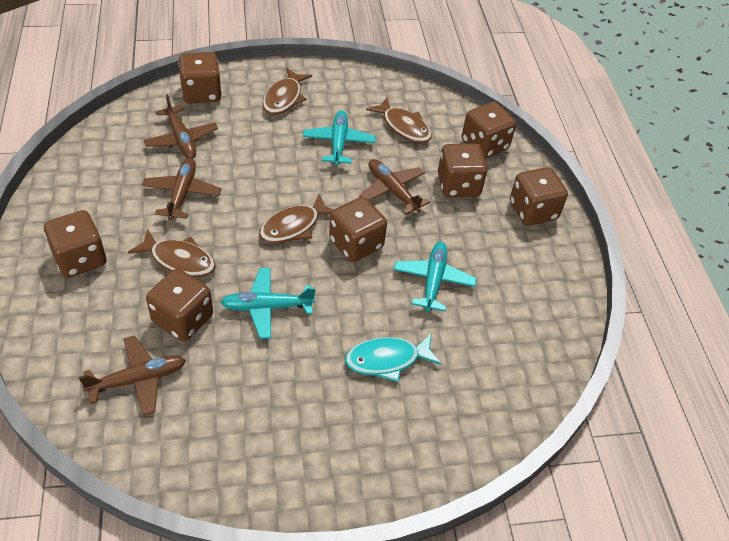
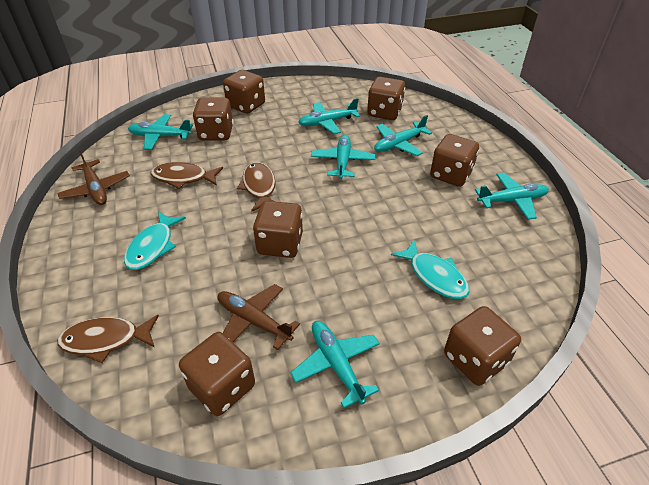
brown fish: 4 -> 3
brown plane: 4 -> 2
turquoise fish: 1 -> 2
turquoise plane: 3 -> 6

